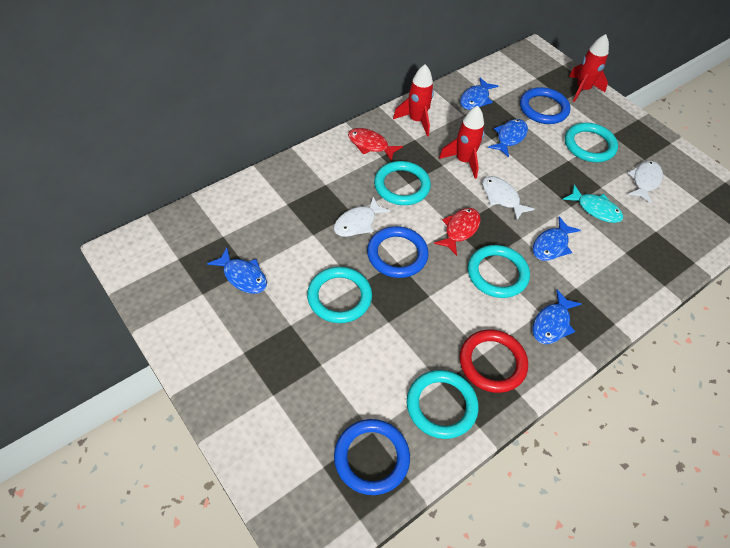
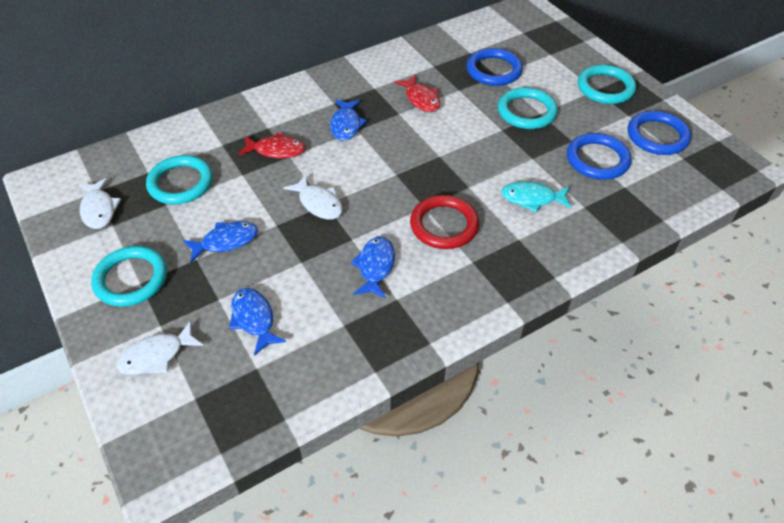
blue fish: 5 -> 4
red rocket: 3 -> 0
turquoise ring: 5 -> 4

